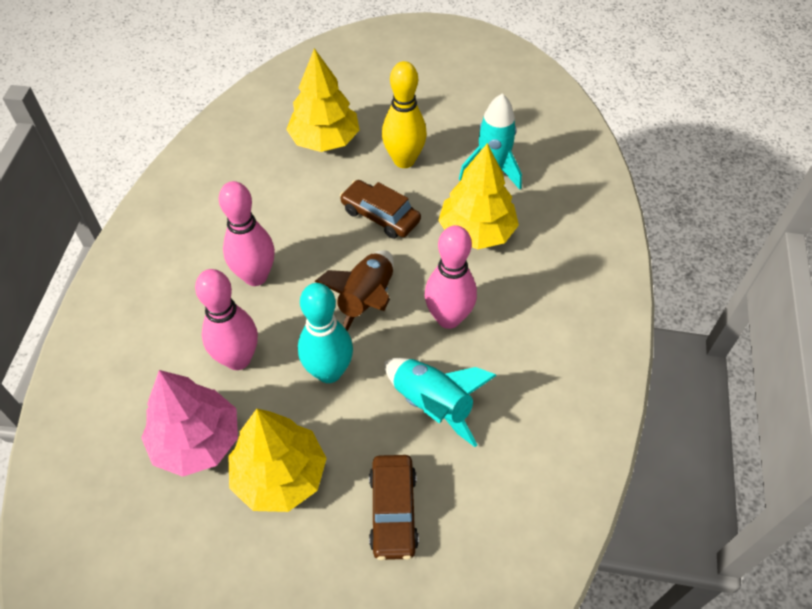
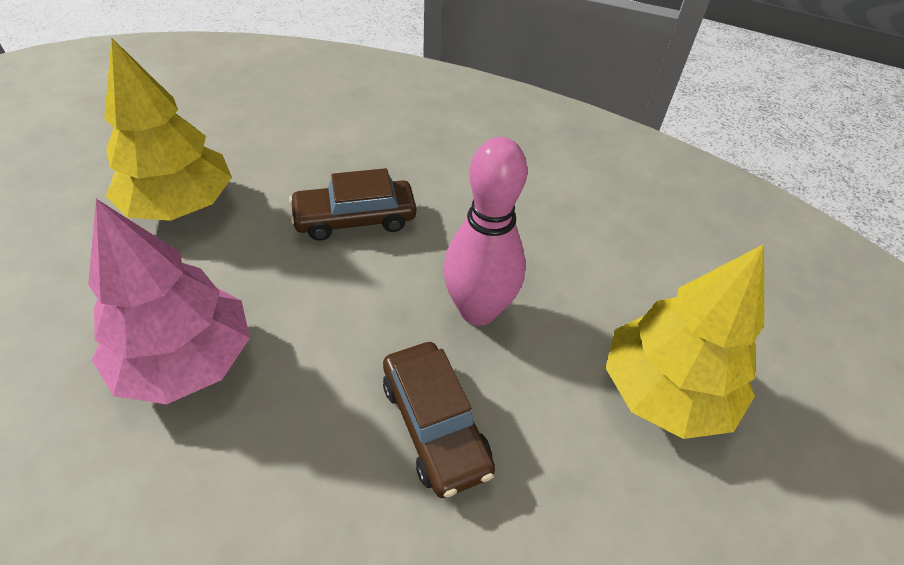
brown rocket: 1 -> 0
pink bowling pin: 3 -> 1
turquoise bowling pin: 1 -> 0
turquoise rocket: 2 -> 0
yellow bowling pin: 1 -> 0
yellow tree: 3 -> 2

